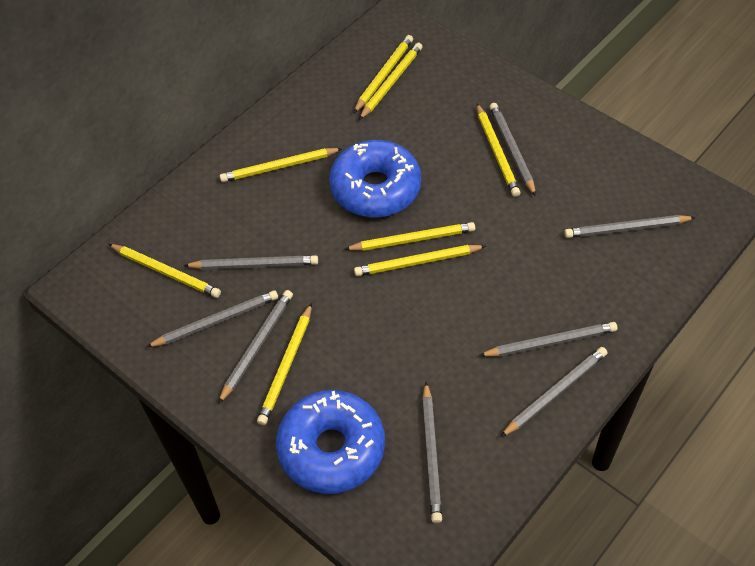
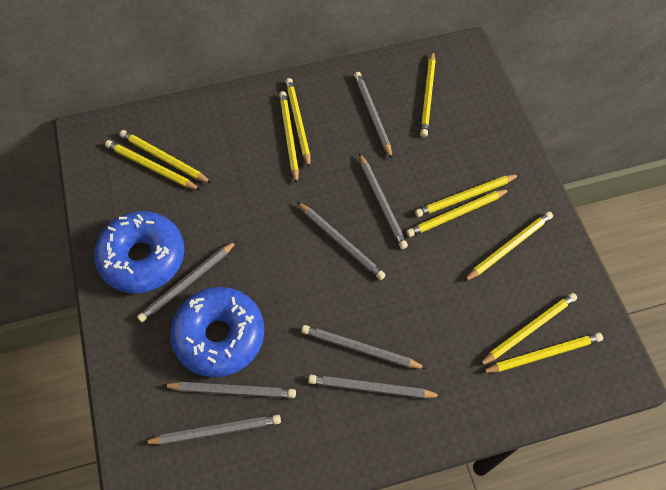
yellow pencil: 8 -> 10

